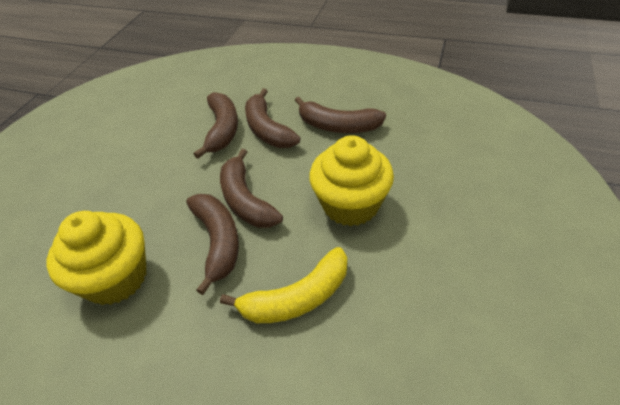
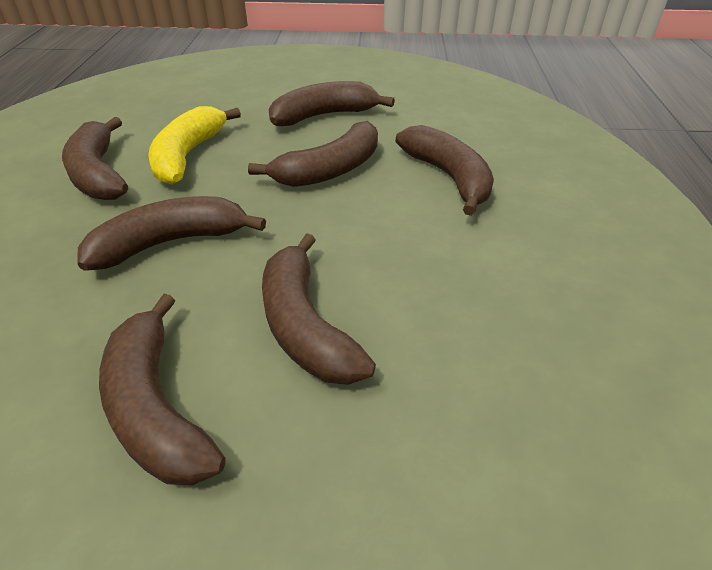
brown banana: 5 -> 7
yellow cupcake: 2 -> 0

